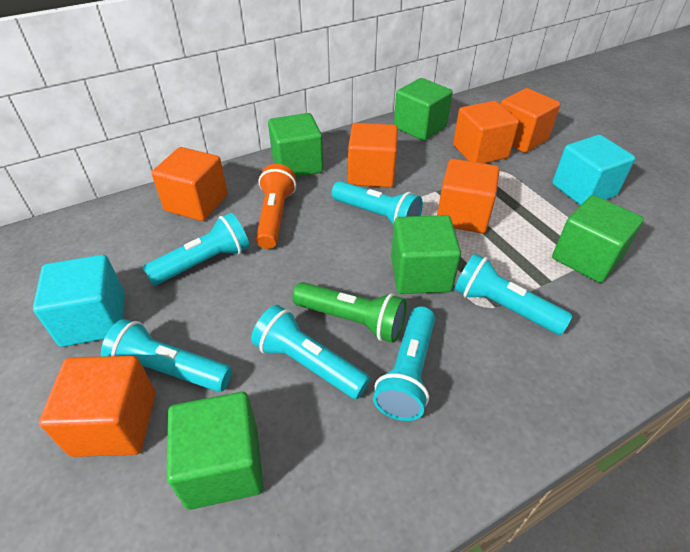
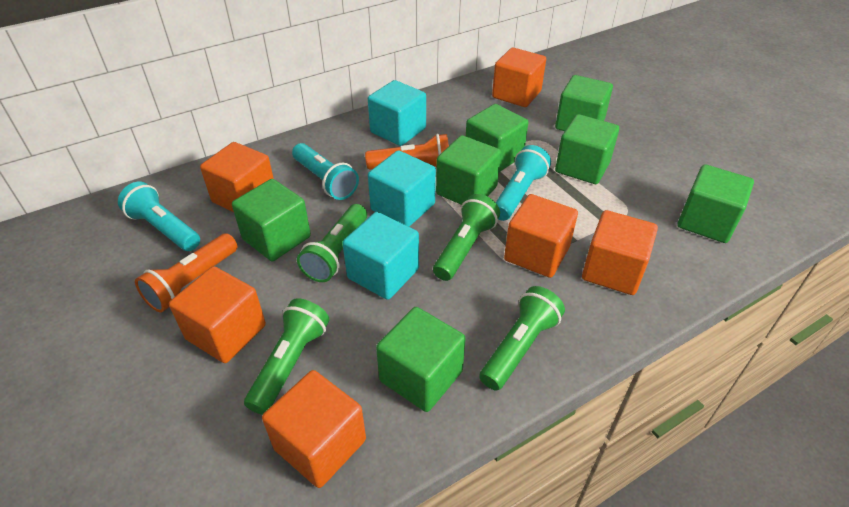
green cube: 5 -> 7
green flashlight: 1 -> 4
orange flashlight: 1 -> 2
turquoise cube: 2 -> 3
turquoise flashlight: 6 -> 3

